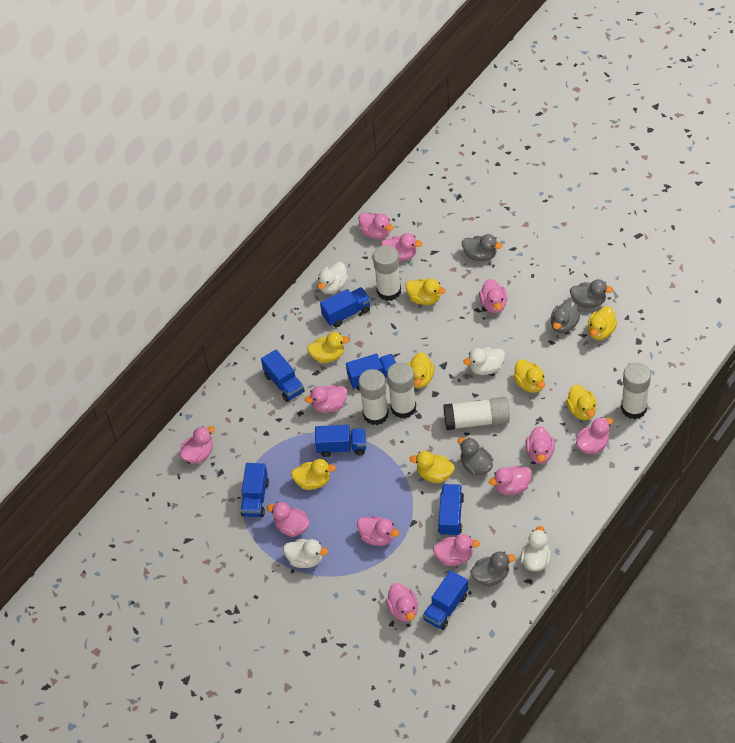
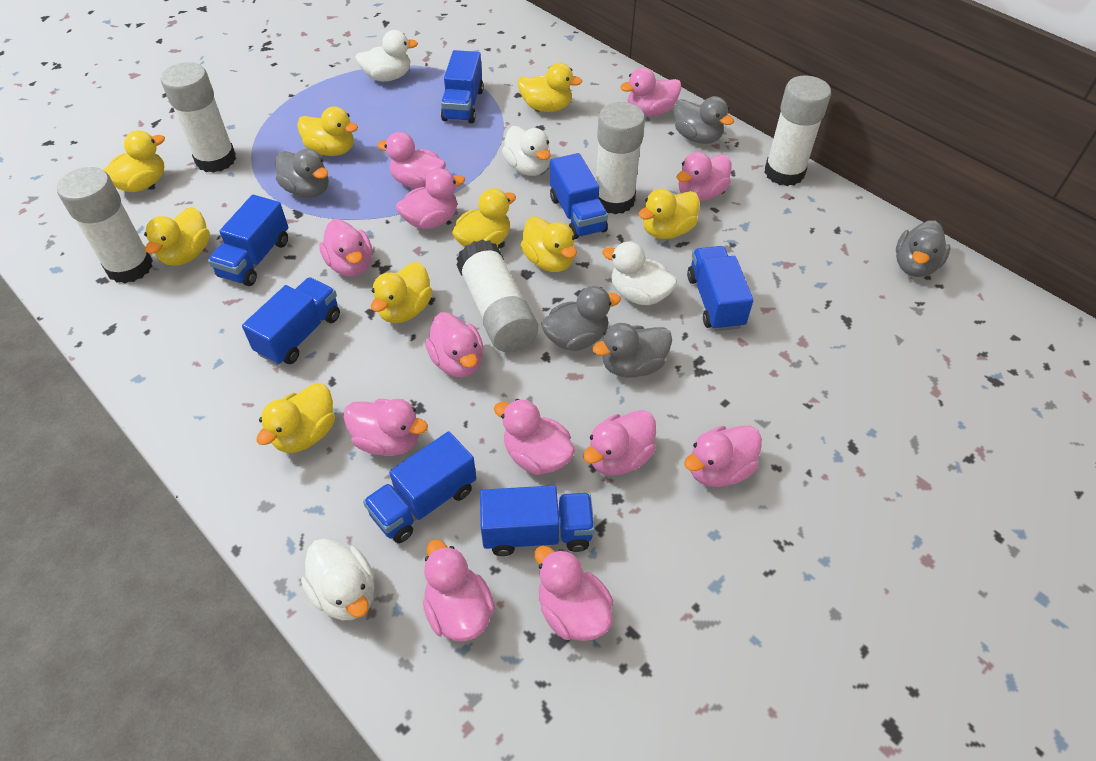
yellow duck: 8 -> 9

